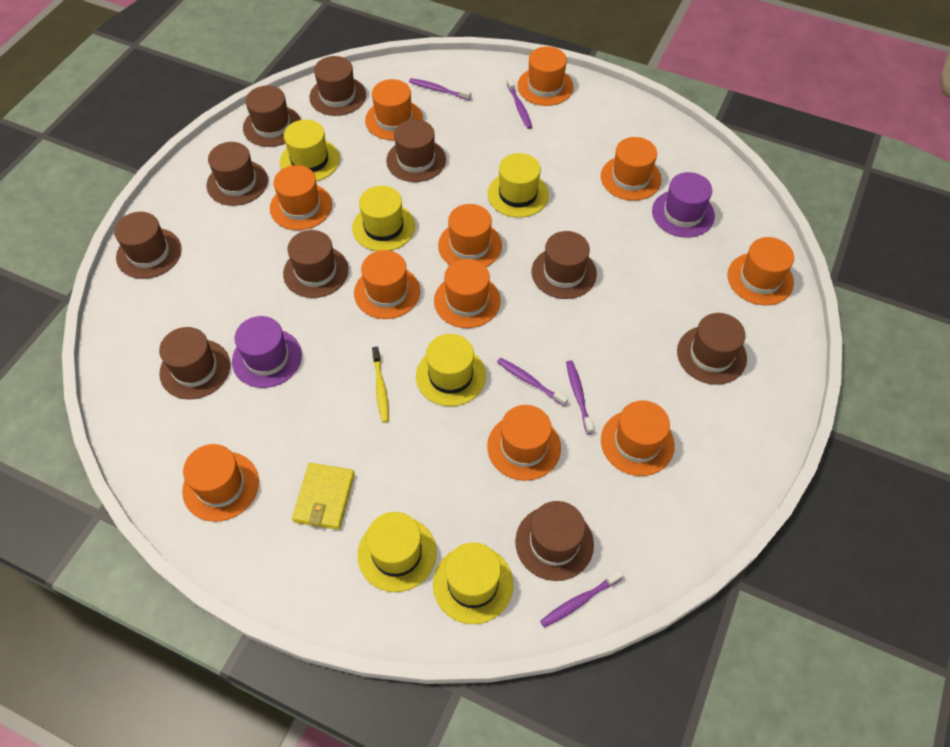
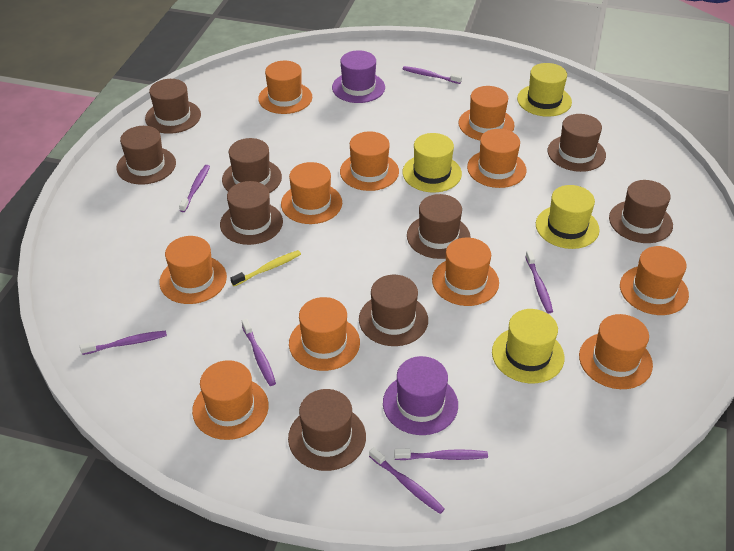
brown hat: 10 -> 9
purple toothbrush: 5 -> 7
yellow hat: 6 -> 4
yellow wallet: 1 -> 0

